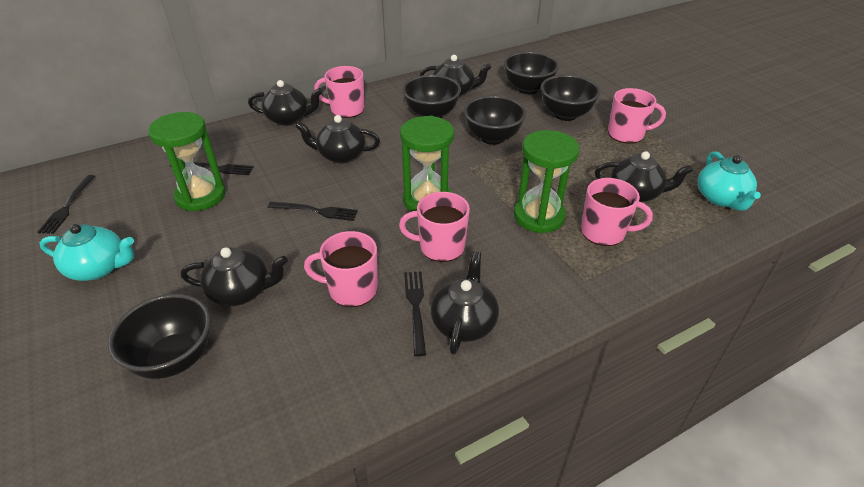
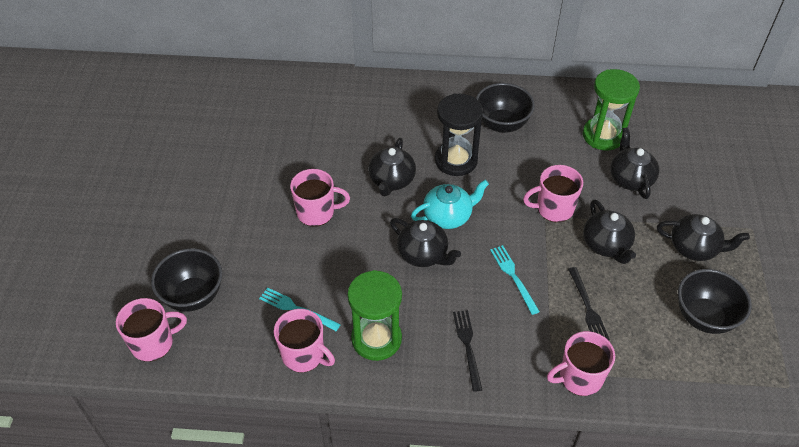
black bowl: 5 -> 3
black fork: 4 -> 2
black hourglass: 0 -> 1
black teapot: 6 -> 5
green hourglass: 3 -> 2
turquoise fork: 0 -> 2
turquoise teapot: 2 -> 1

